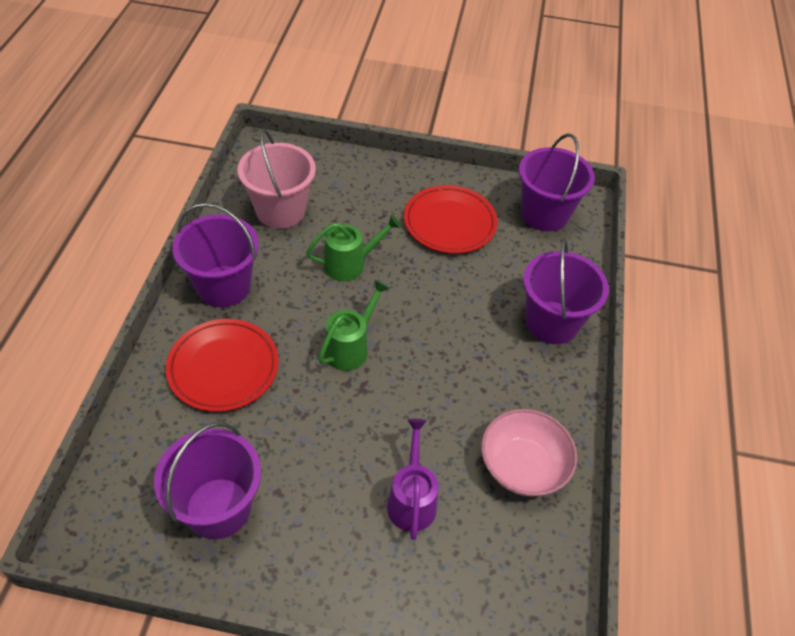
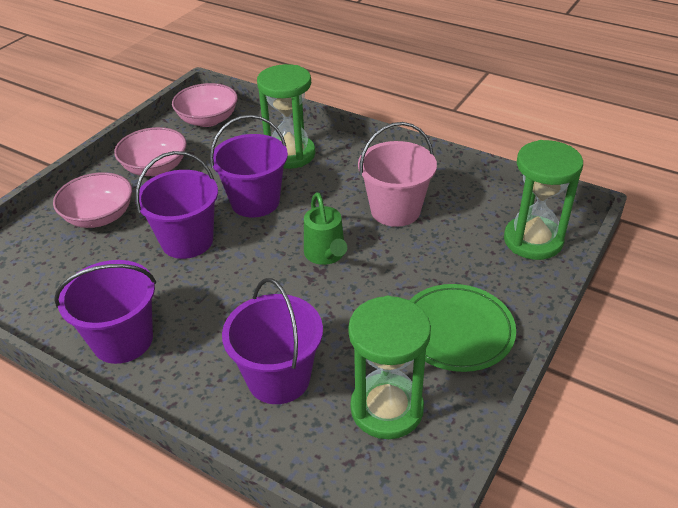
green hourglass: 0 -> 3
green plate: 0 -> 1
green watering can: 2 -> 1
pink bowl: 1 -> 3
purple watering can: 1 -> 0
red plate: 2 -> 0

